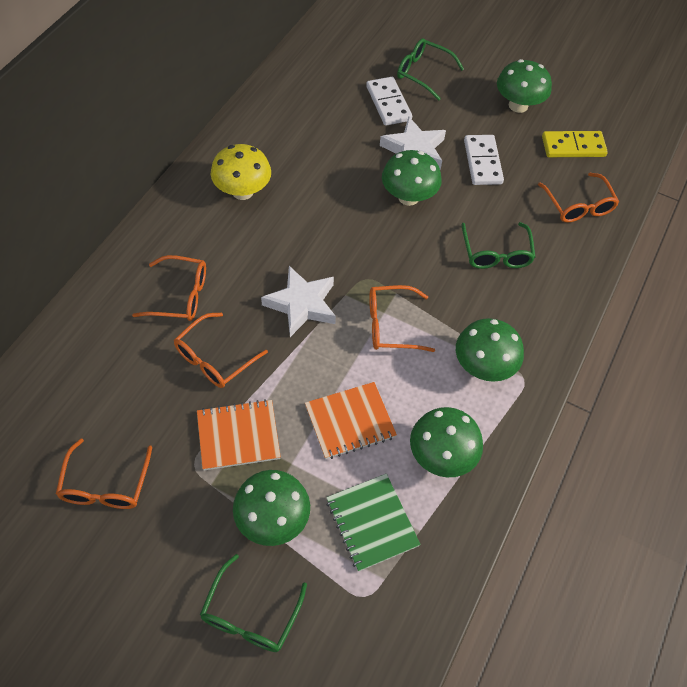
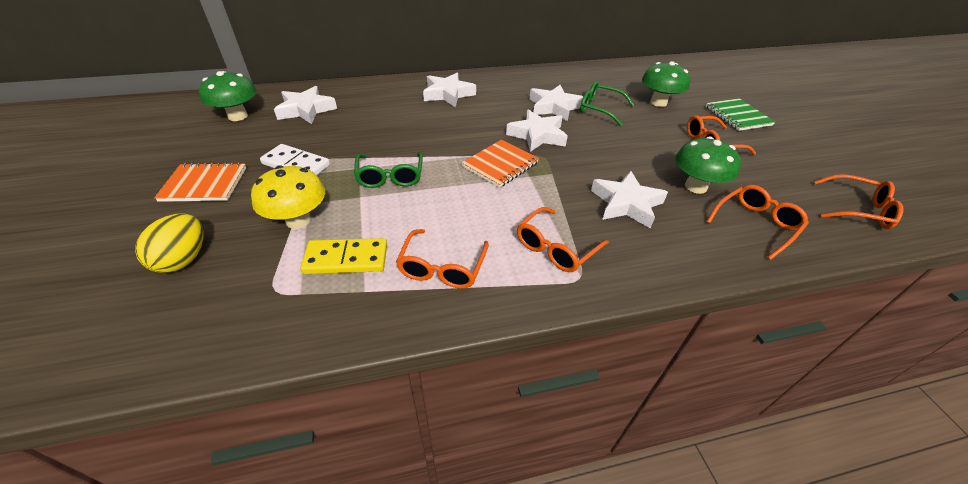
green glasses: 3 -> 2
green mushroom: 5 -> 3
white domino: 2 -> 1
white star: 2 -> 5
yellow egg: 0 -> 1

